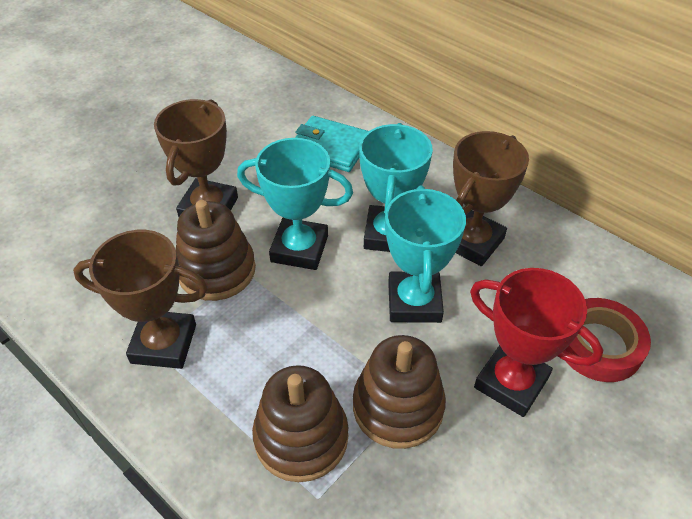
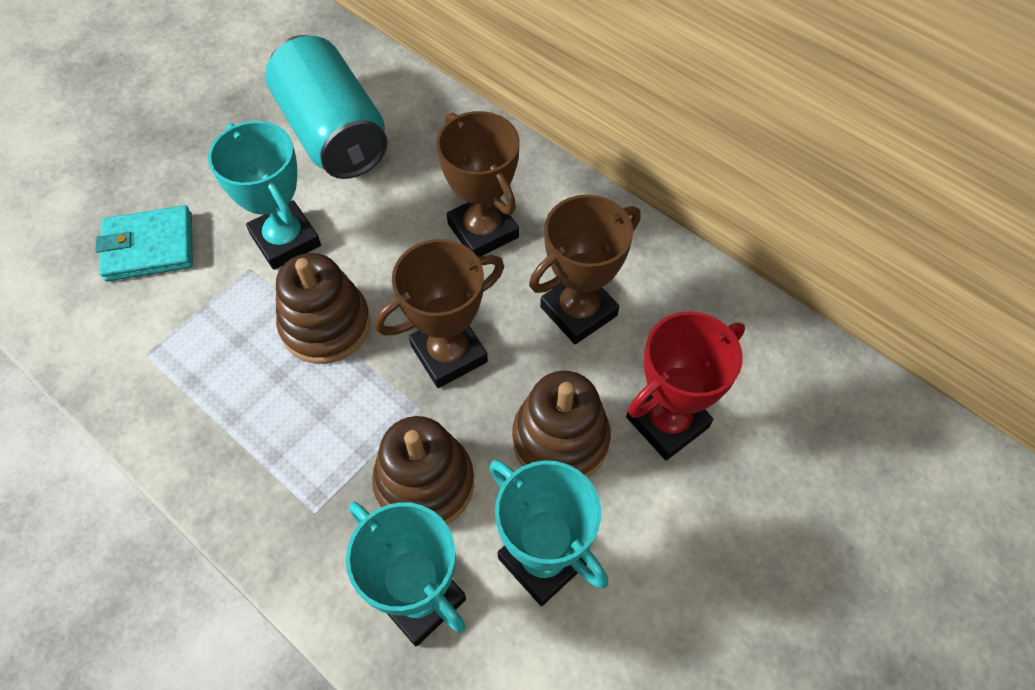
red tape: 1 -> 0
turquoise can: 0 -> 1

